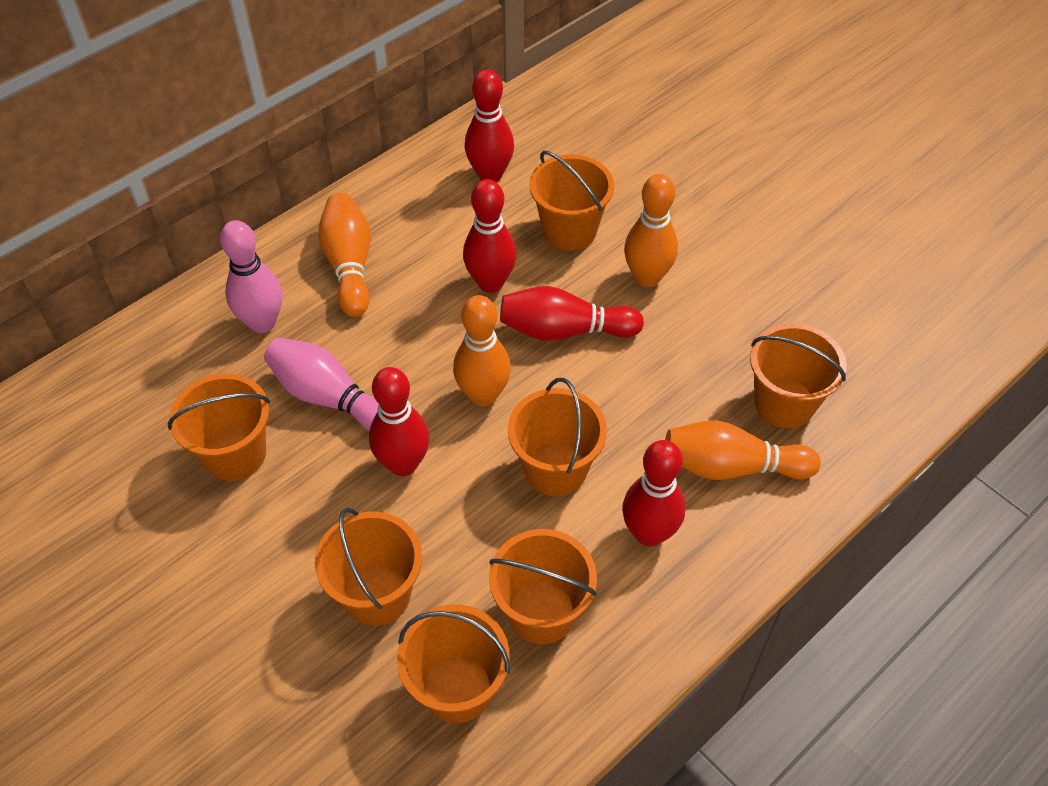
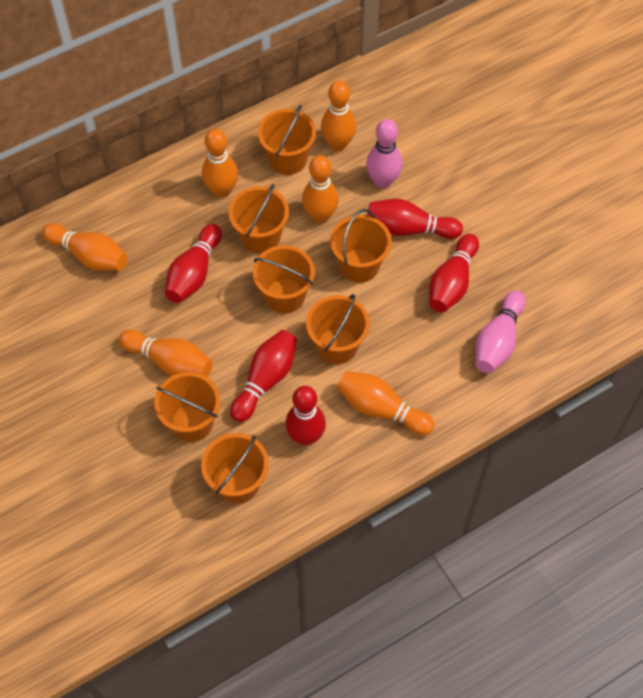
orange bowling pin: 4 -> 6

